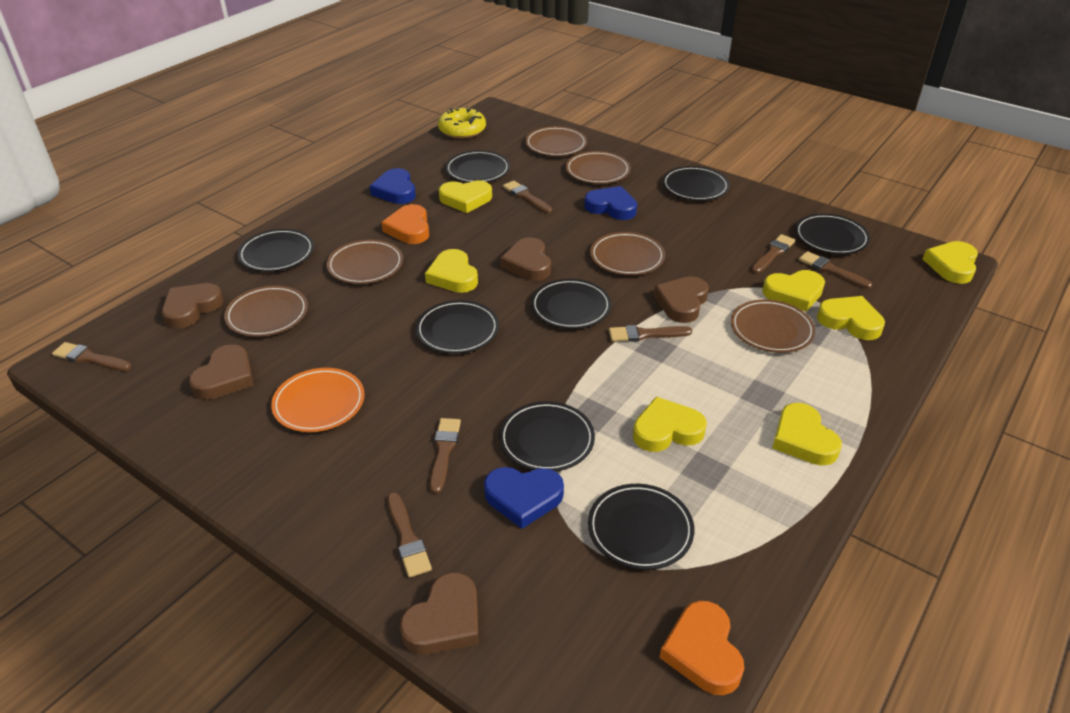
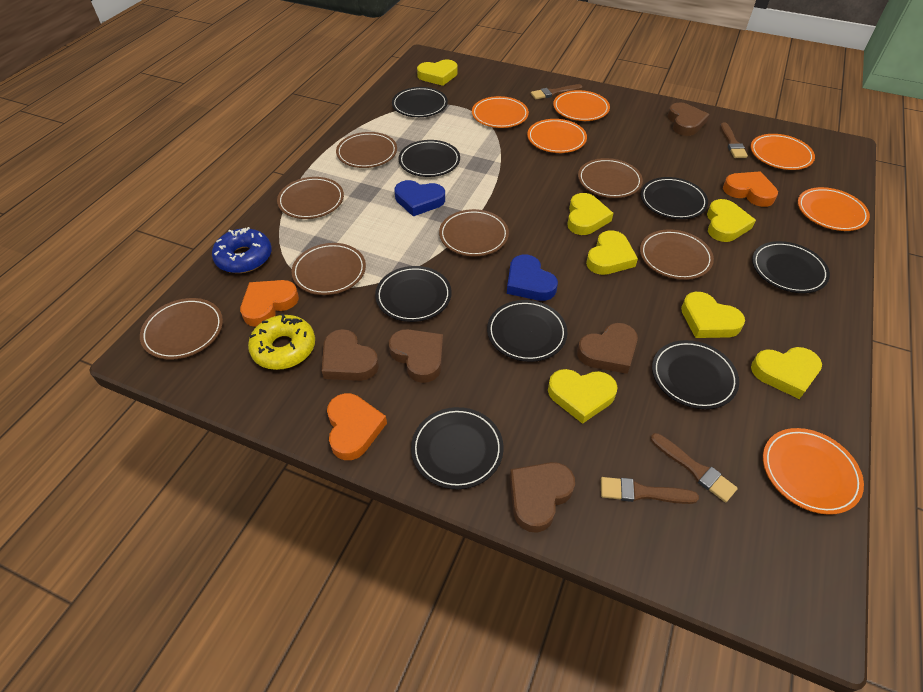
blue donut: 0 -> 1
blue heart: 3 -> 2
brown brush: 7 -> 4
brown plate: 6 -> 7
orange heart: 2 -> 3
orange plate: 1 -> 6

